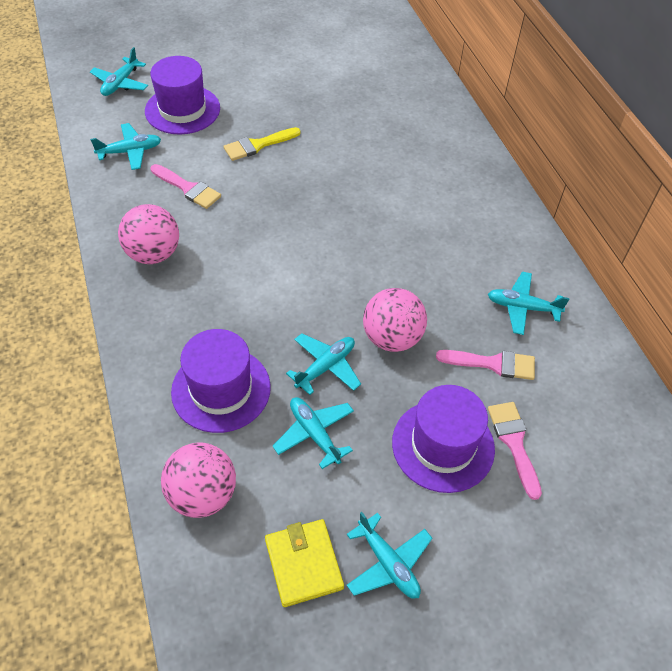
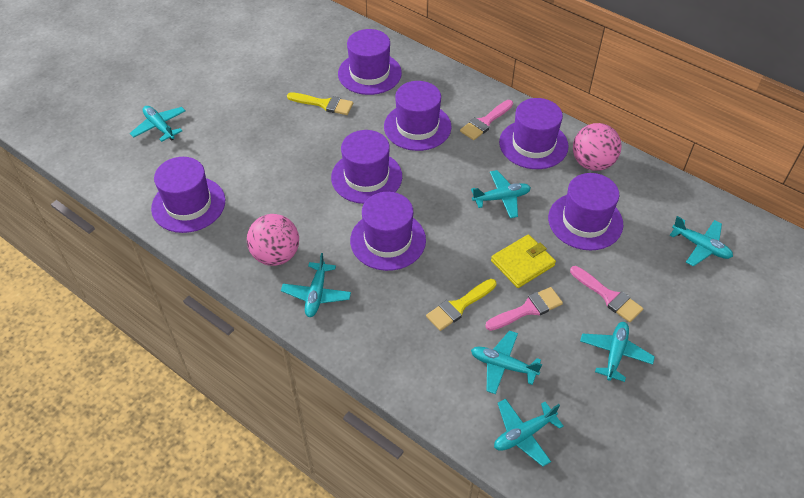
pink ball: 3 -> 2
purple hat: 3 -> 7
turquoise plane: 6 -> 7
yellow brush: 1 -> 2

